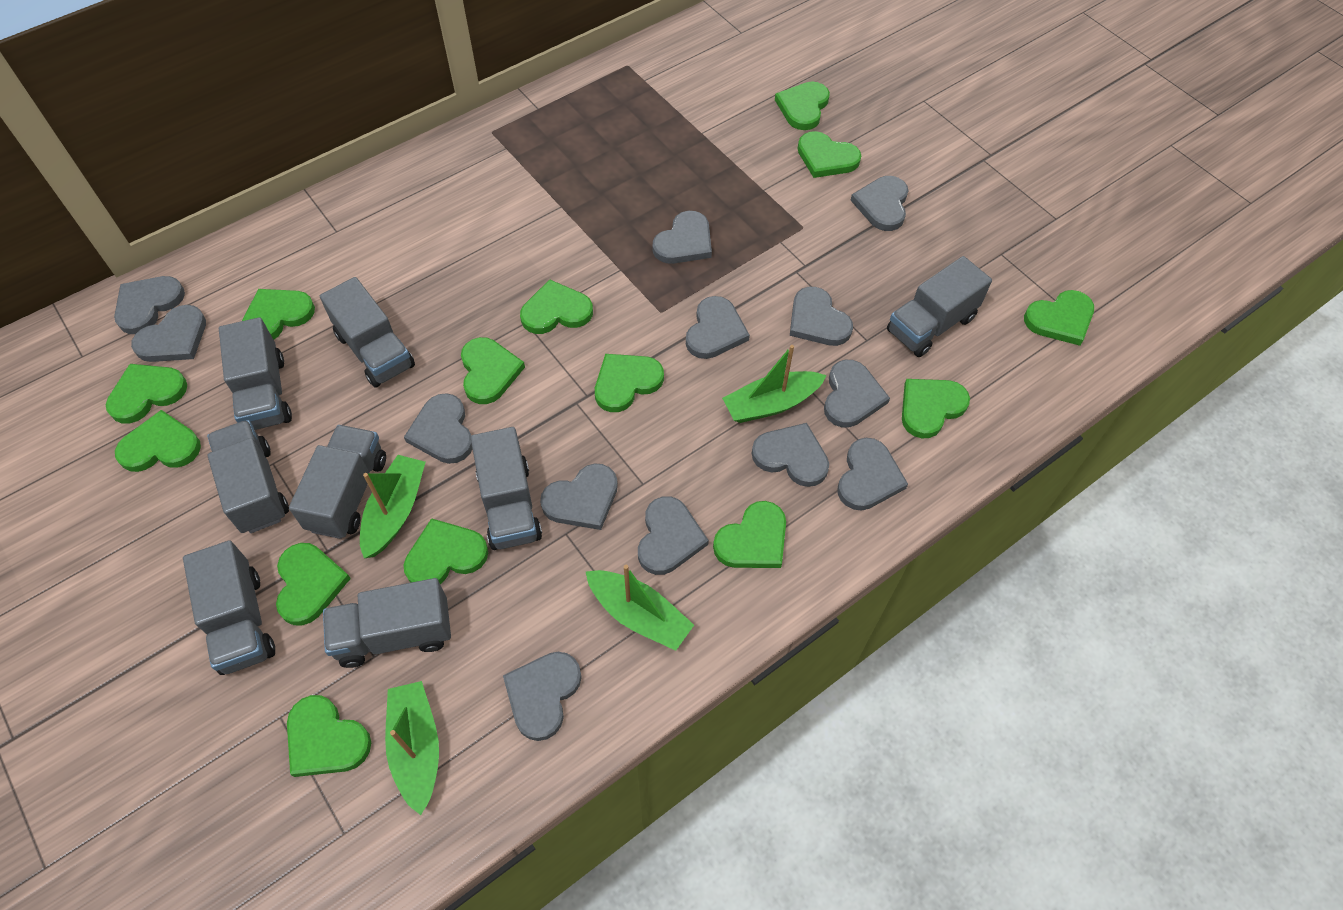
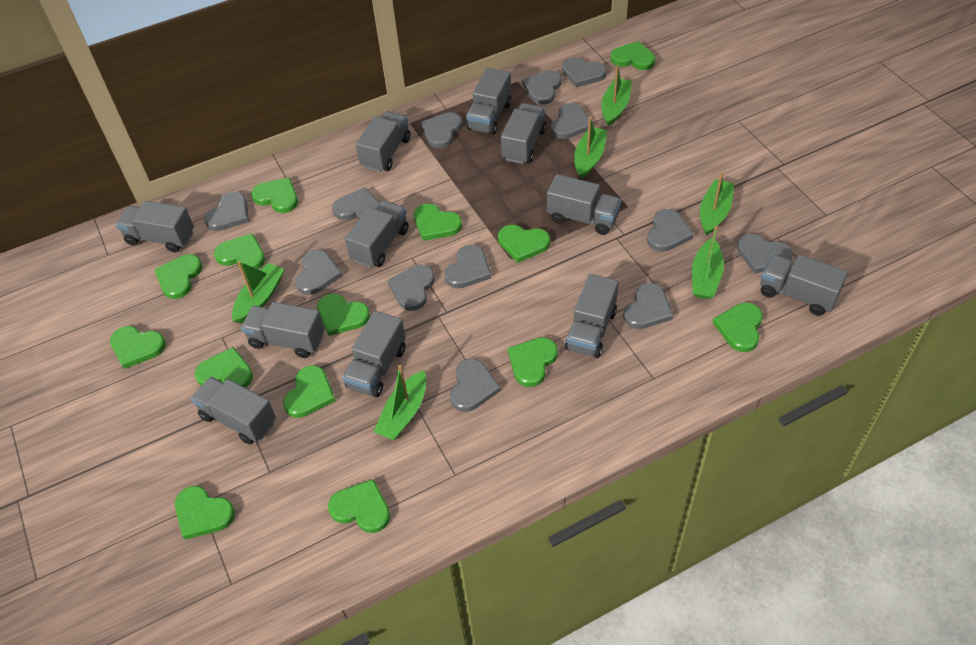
green boat: 4 -> 6
grey truck: 8 -> 11

